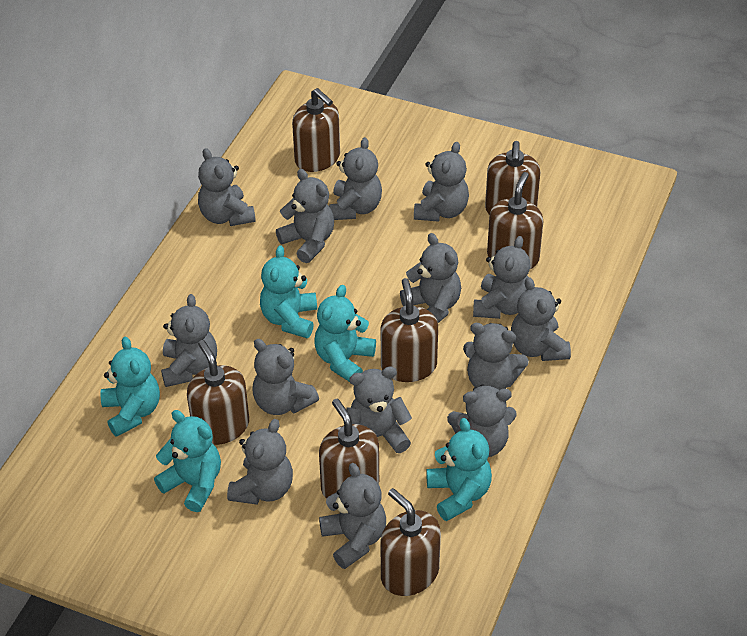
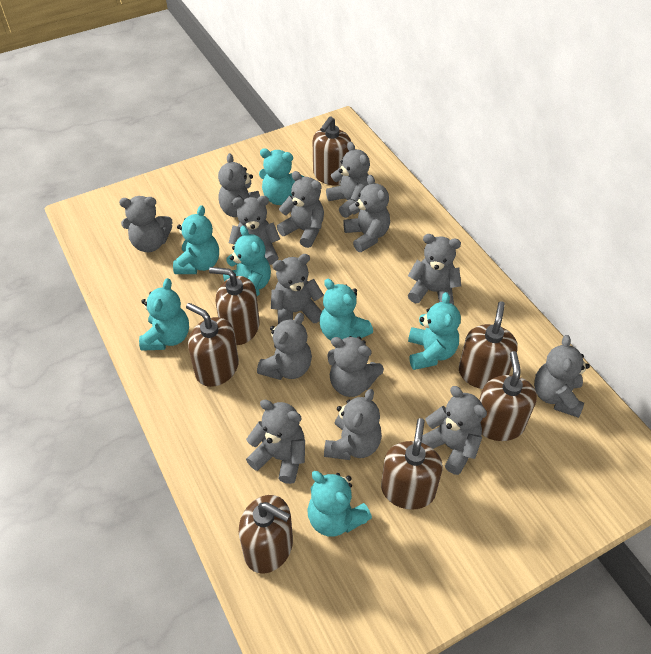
turquoise teddy bear: 5 -> 7

